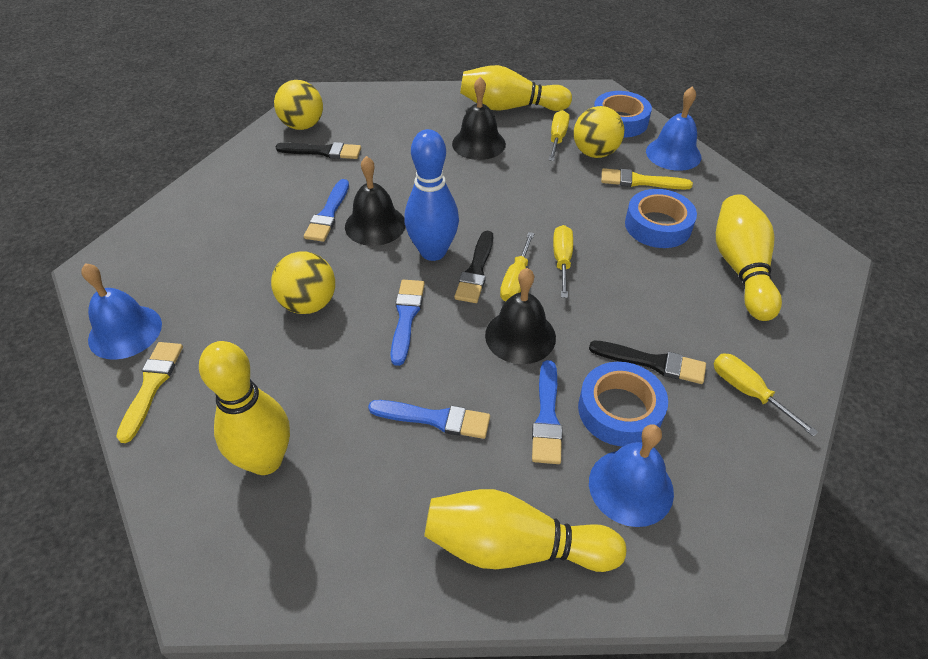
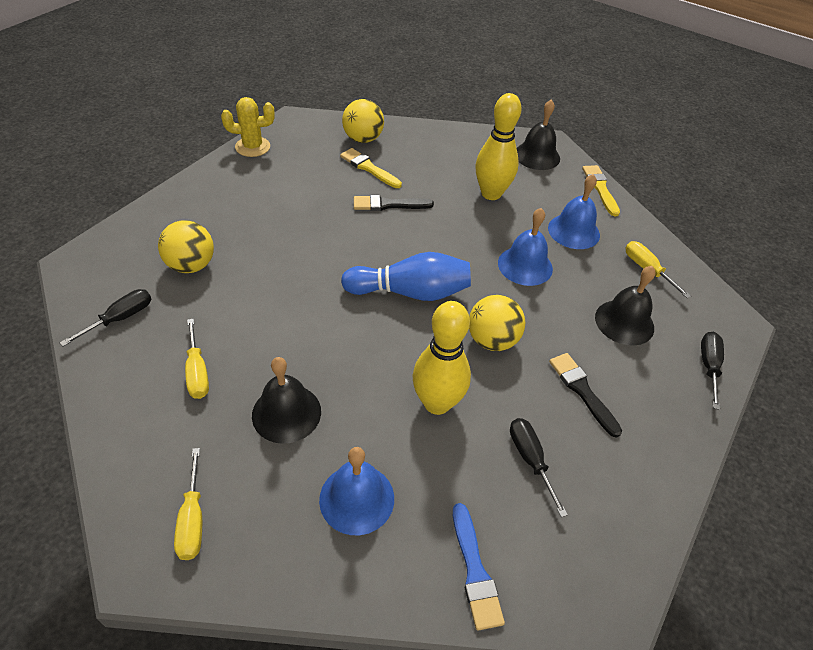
black brush: 3 -> 2
black screwdriver: 0 -> 3
blue brush: 4 -> 1
blue tape: 3 -> 0
yellow bowling pin: 4 -> 2
yellow cactus: 0 -> 1
yellow screwdriver: 4 -> 3

